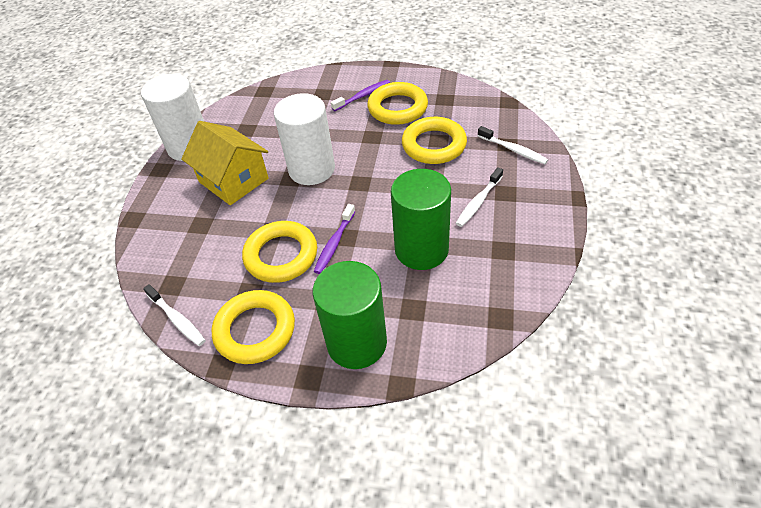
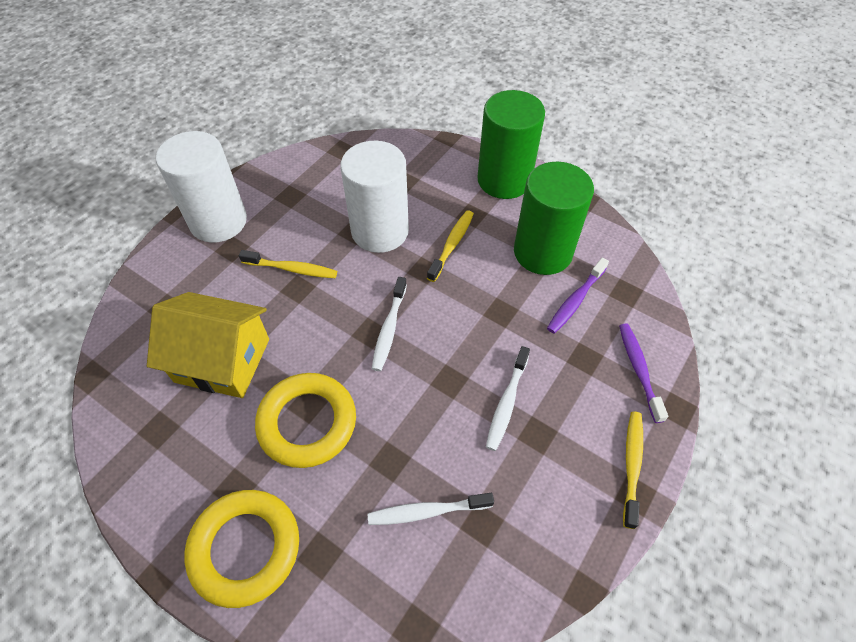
yellow ring: 4 -> 2
yellow toothbrush: 0 -> 3

